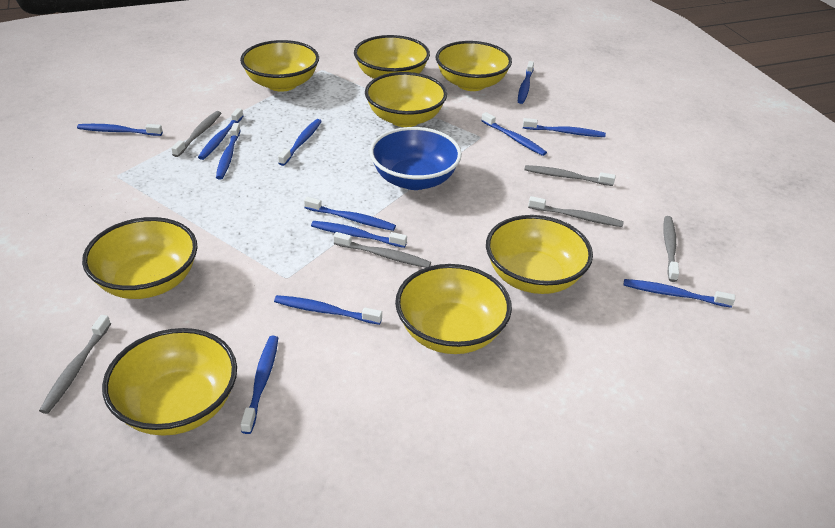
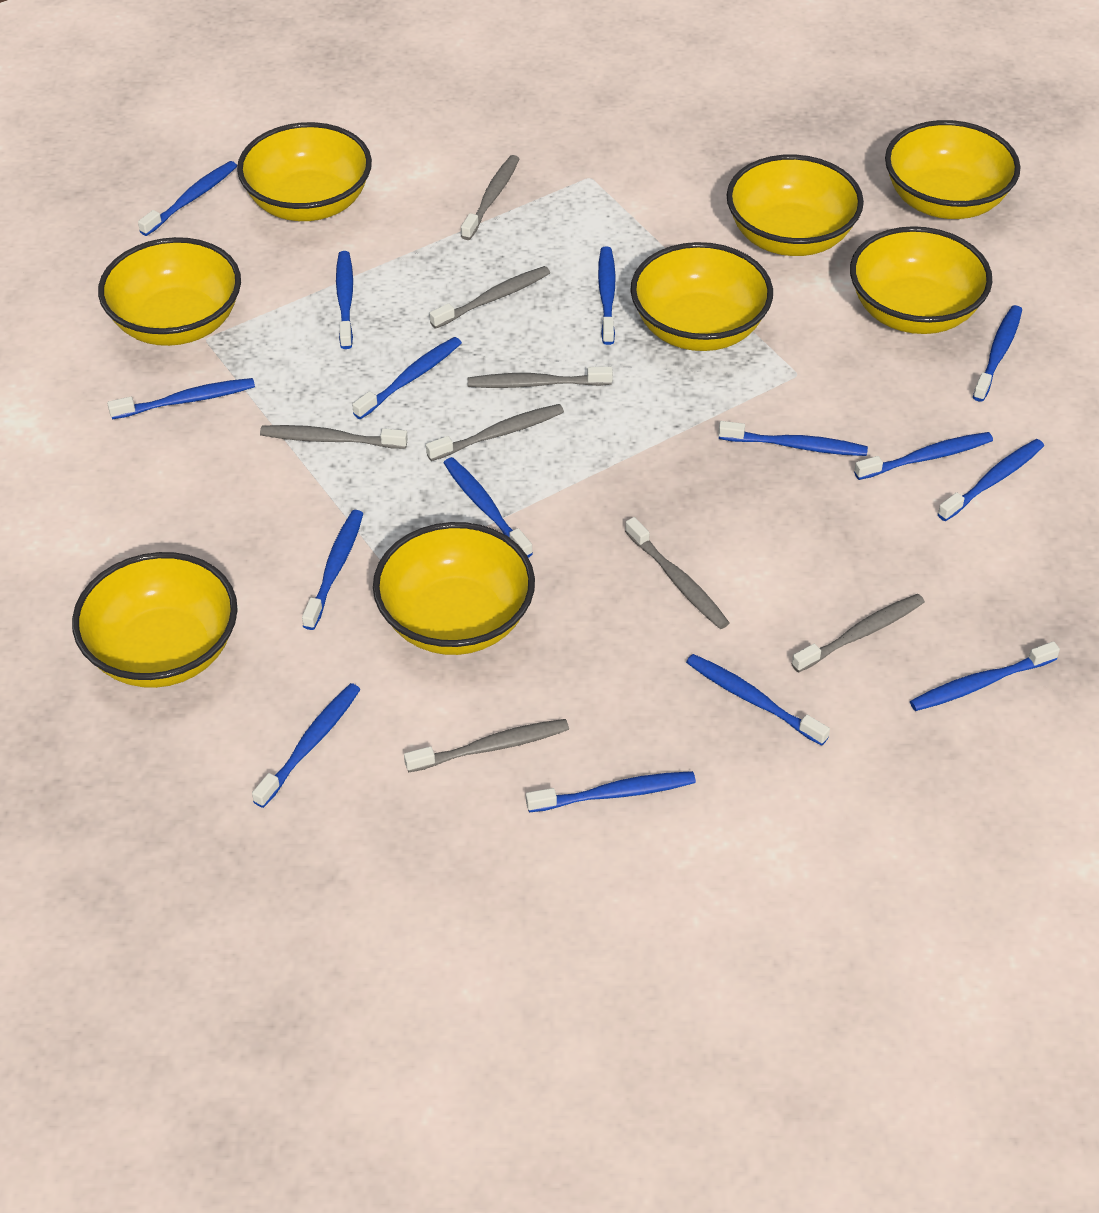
blue bowl: 1 -> 0
blue toothbrush: 12 -> 15
grey toothbrush: 6 -> 8

